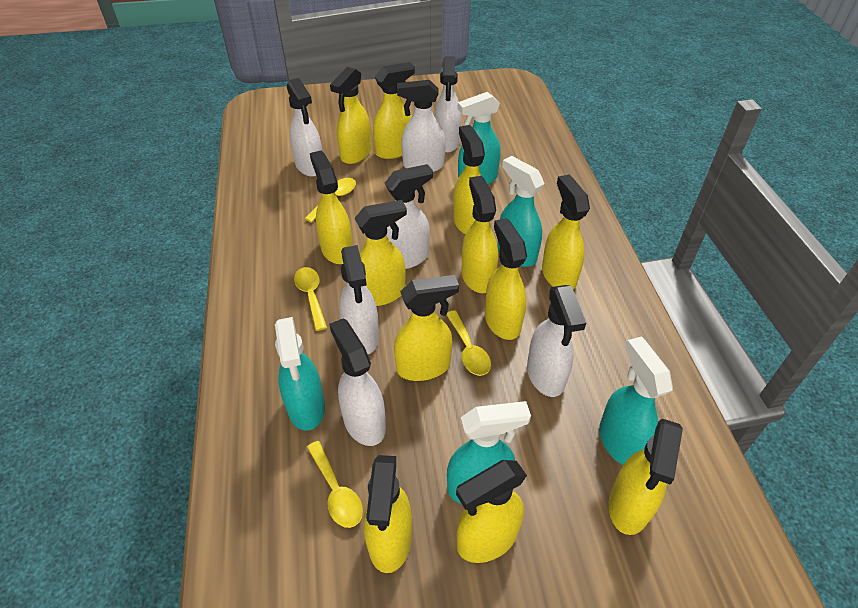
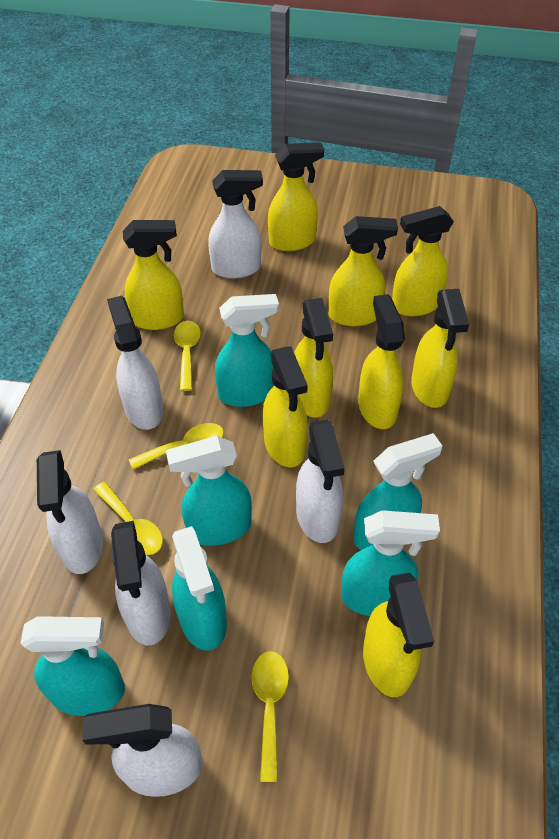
turquoise spray bottle: 5 -> 6
white spray bottle: 7 -> 6
yellow spray bottle: 12 -> 9

